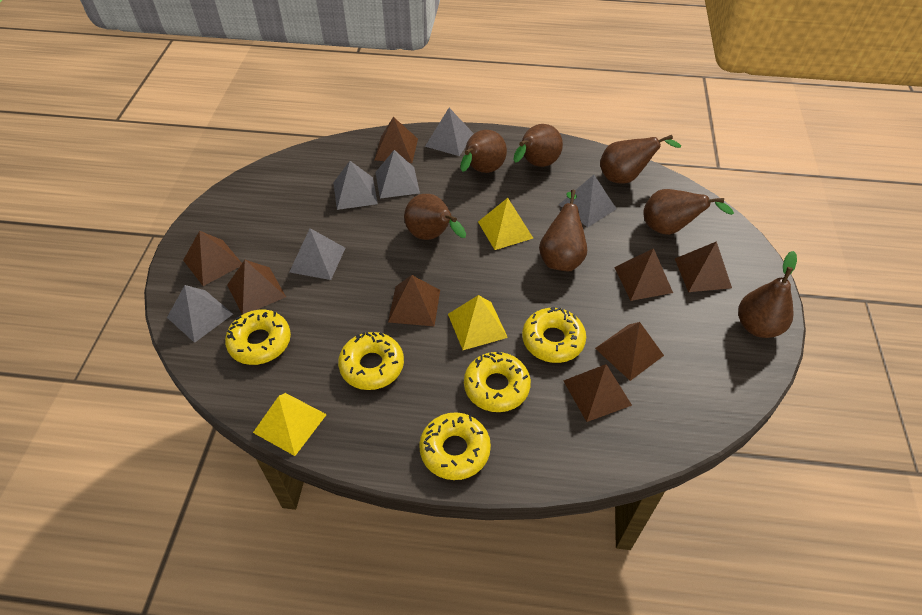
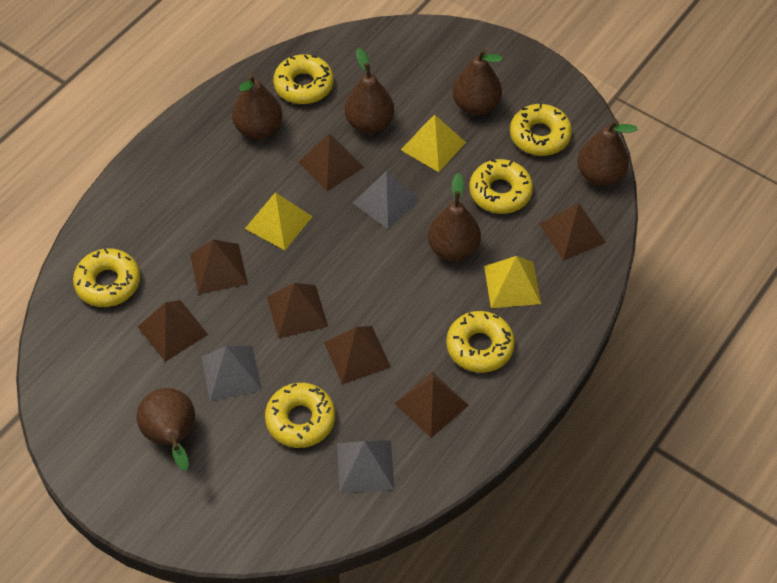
brown pear: 7 -> 6
brown pyramid: 8 -> 7
grey pyramid: 6 -> 3
yellow donut: 5 -> 6

